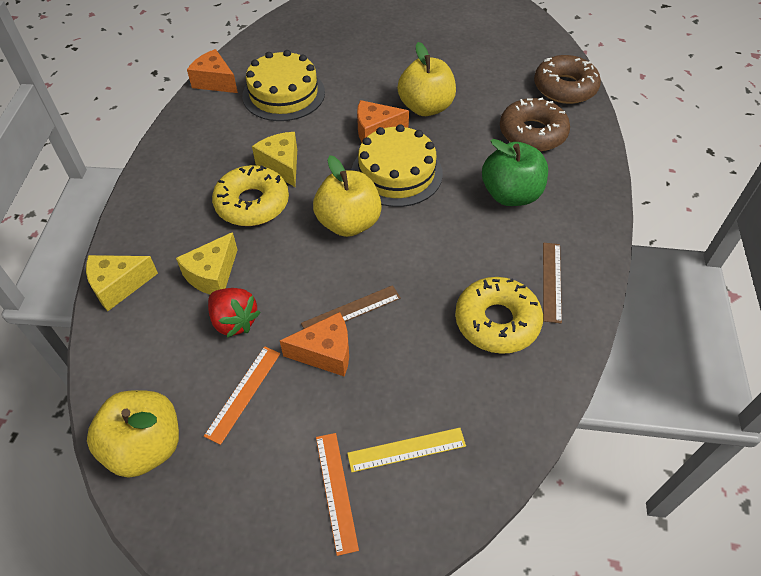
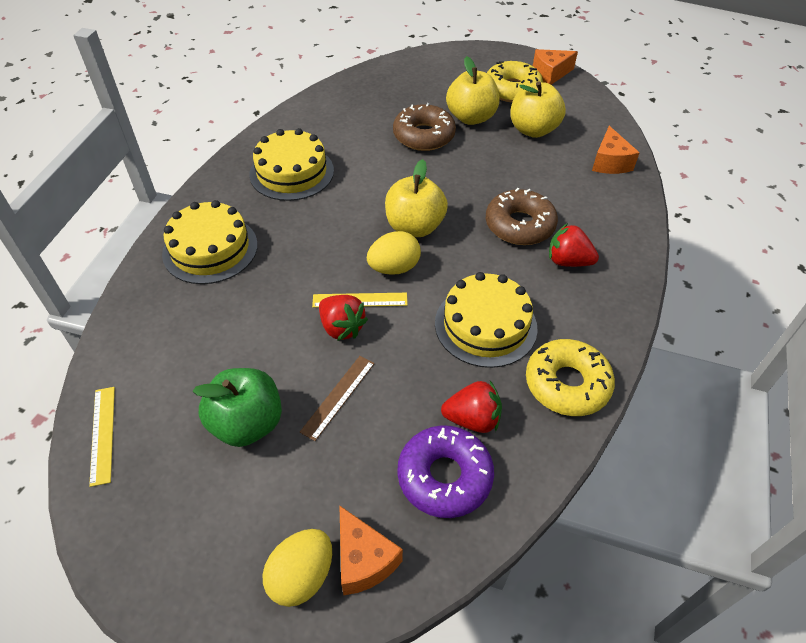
brown ruler: 2 -> 1
orange ruler: 2 -> 0
purple donut: 0 -> 1
red strawberry: 1 -> 3
yellow cake: 2 -> 3
yellow cheese: 3 -> 0
yellow egg: 0 -> 2
yellow ruler: 1 -> 2

